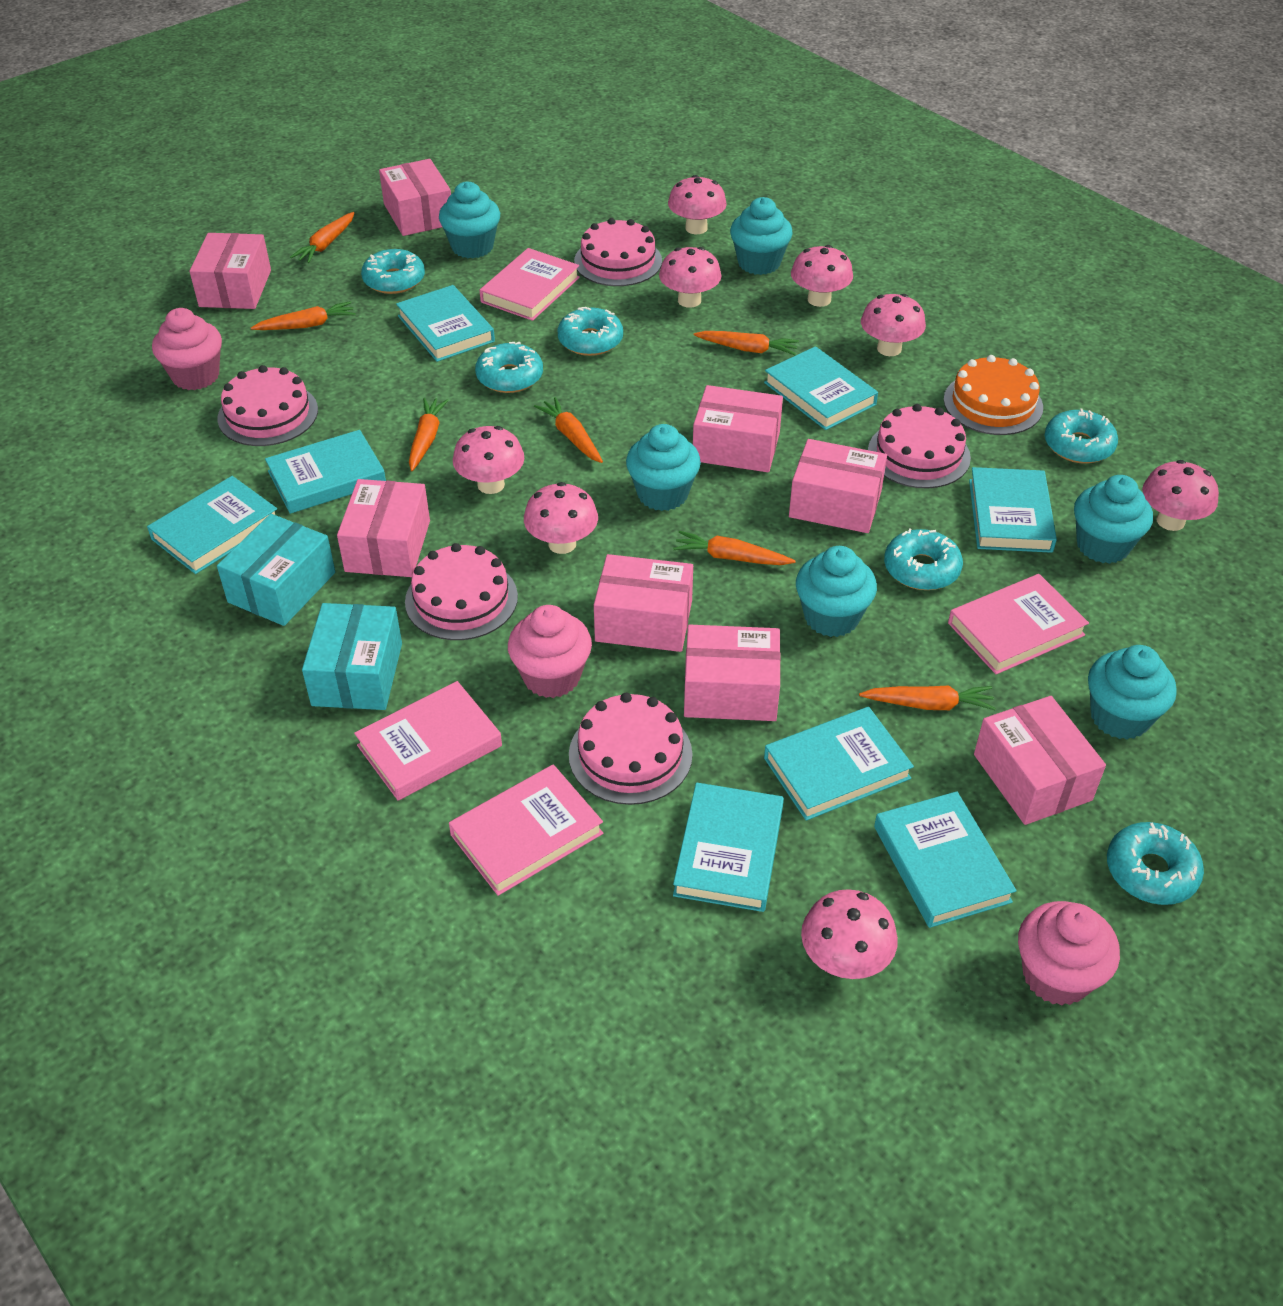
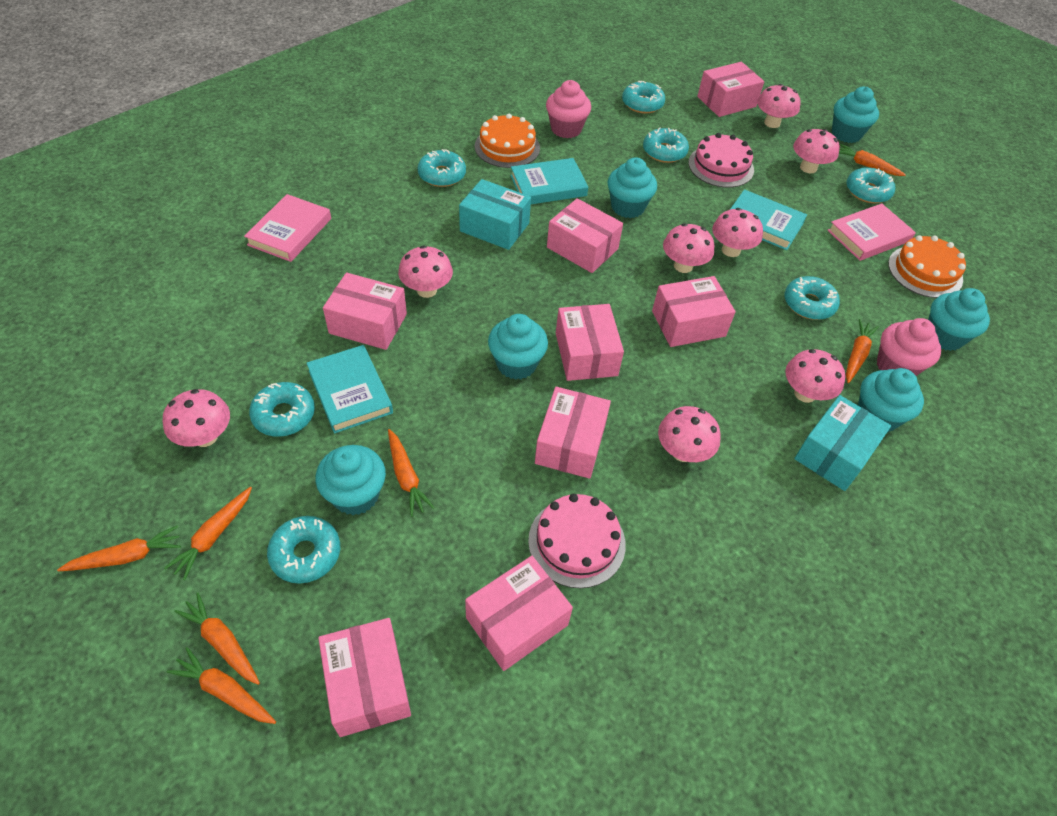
orange cake: 1 -> 2
pink book: 4 -> 2
pink cake: 5 -> 2
pink cupcake: 3 -> 2
turquoise book: 8 -> 3
turquoise donut: 6 -> 7

